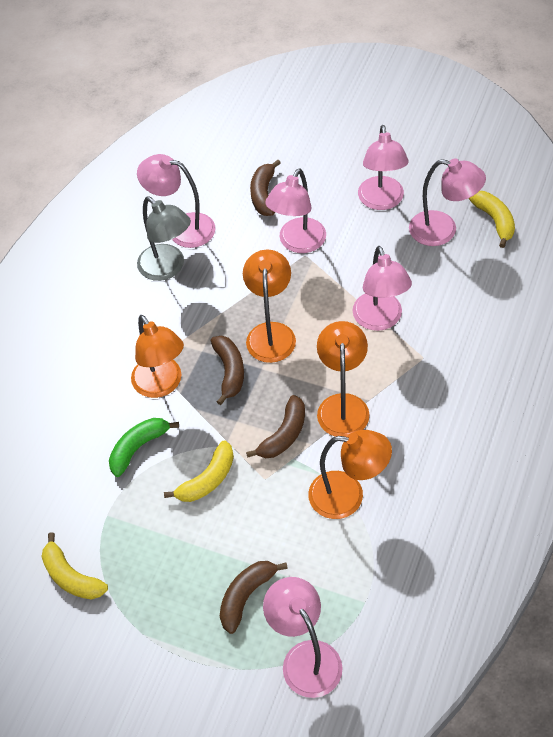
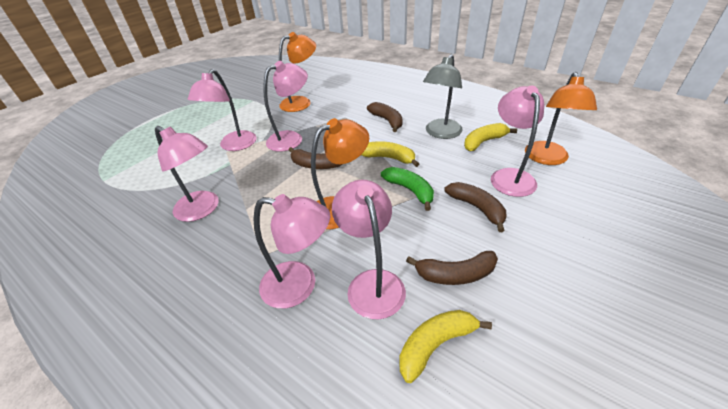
orange lamp: 4 -> 3

